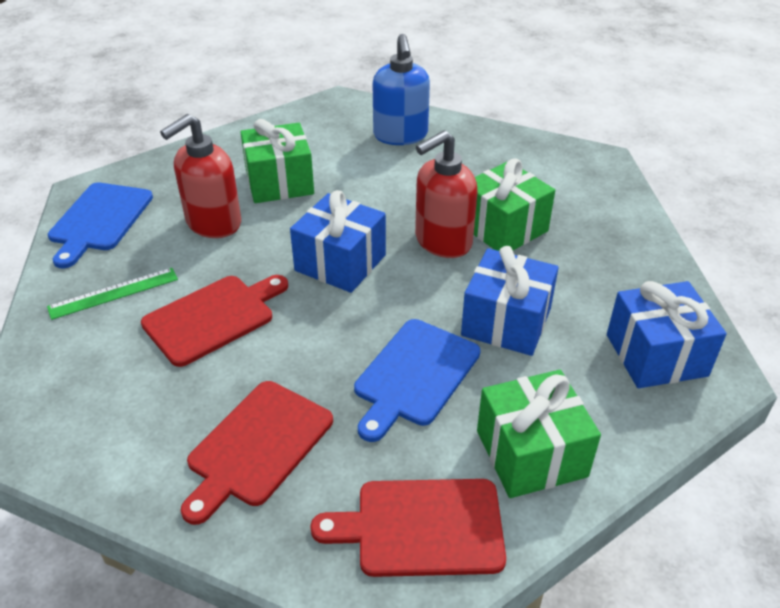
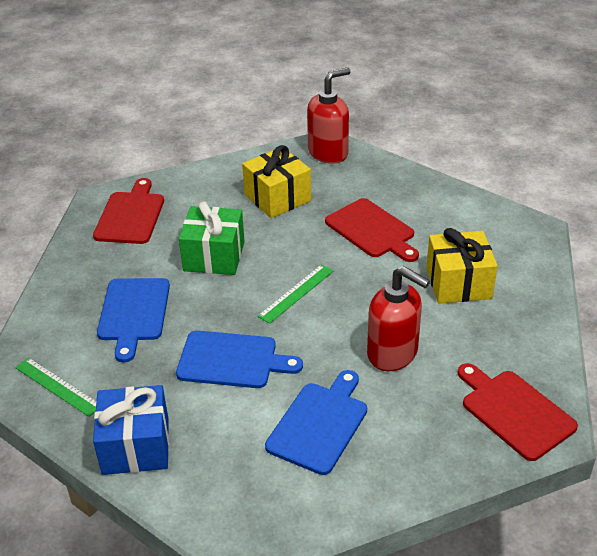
blue cutting board: 2 -> 3
blue gift: 3 -> 1
blue soap dispenser: 1 -> 0
green gift: 3 -> 1
green ruler: 1 -> 2
yellow gift: 0 -> 2

